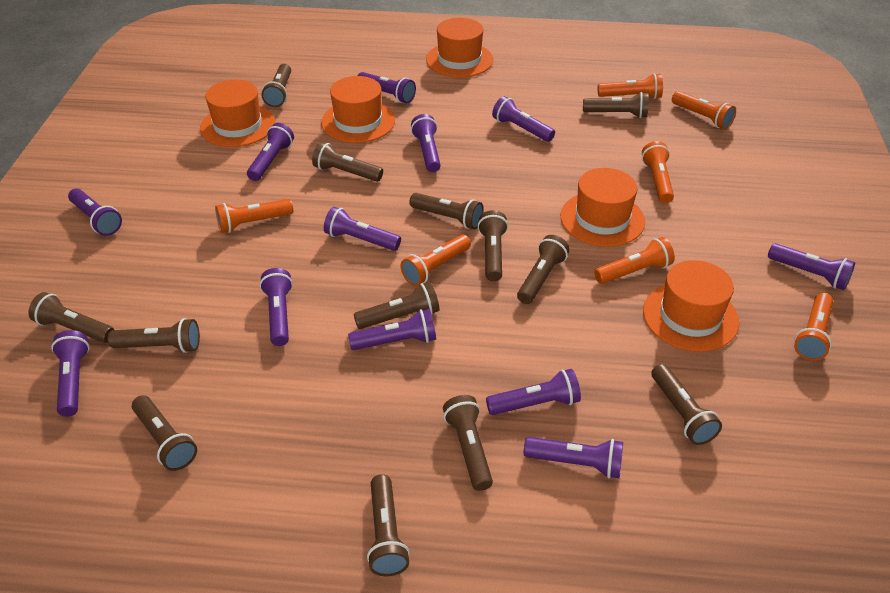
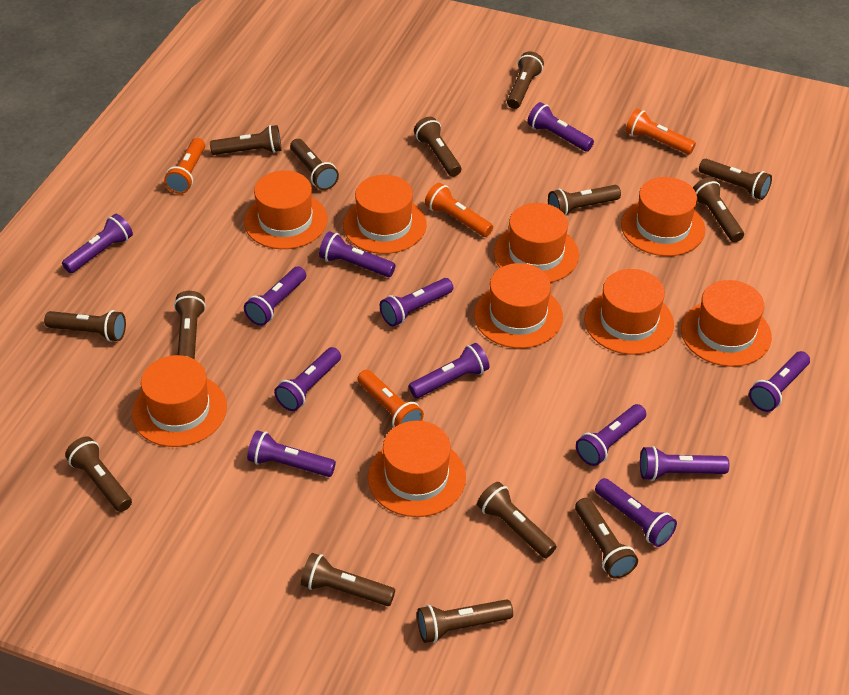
brown flashlight: 13 -> 14
orange flashlight: 7 -> 4
orange hat: 5 -> 9

